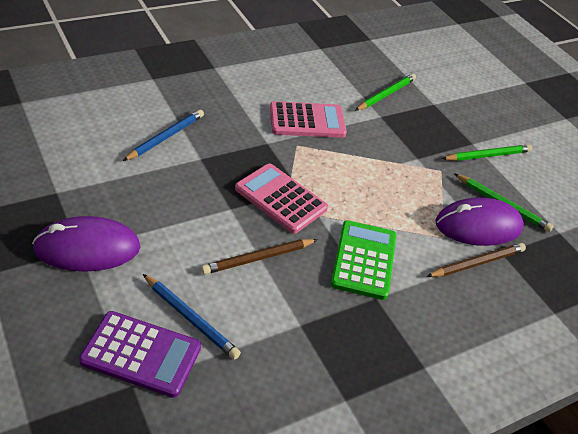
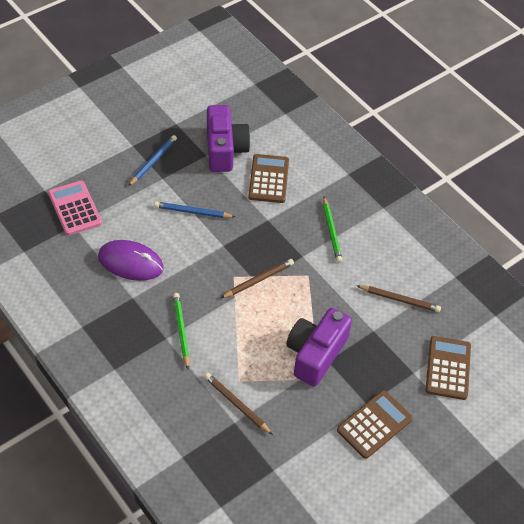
brown calculator: 0 -> 3
brown pencil: 2 -> 3
green calculator: 1 -> 0
green pencil: 3 -> 2
pink calculator: 2 -> 1
purple calculator: 1 -> 0
purple camera: 0 -> 2
purple mouse: 2 -> 1

